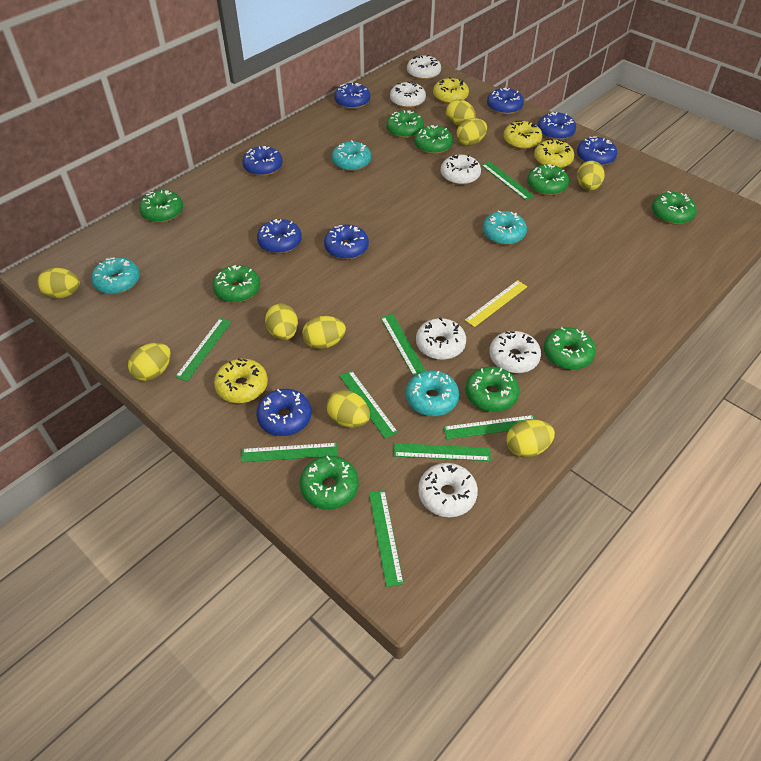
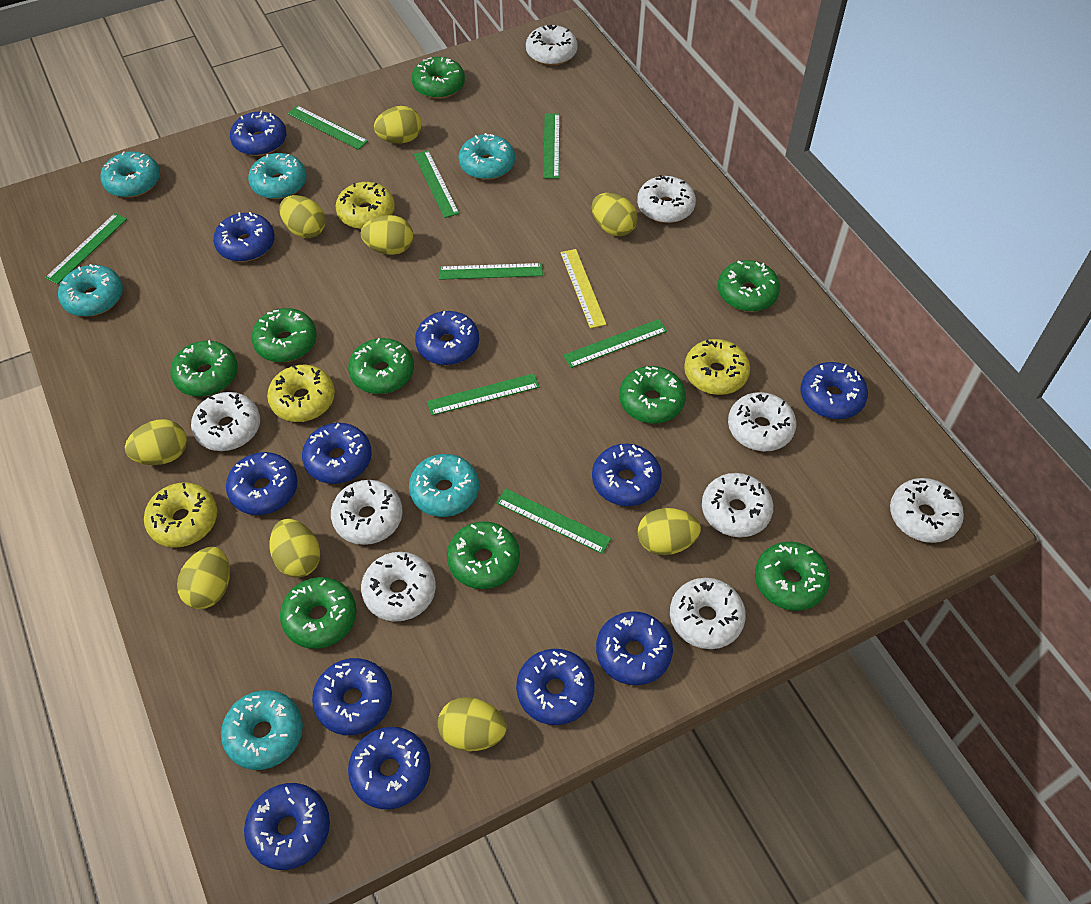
blue donut: 8 -> 12
turquoise donut: 4 -> 6
white donut: 6 -> 9

